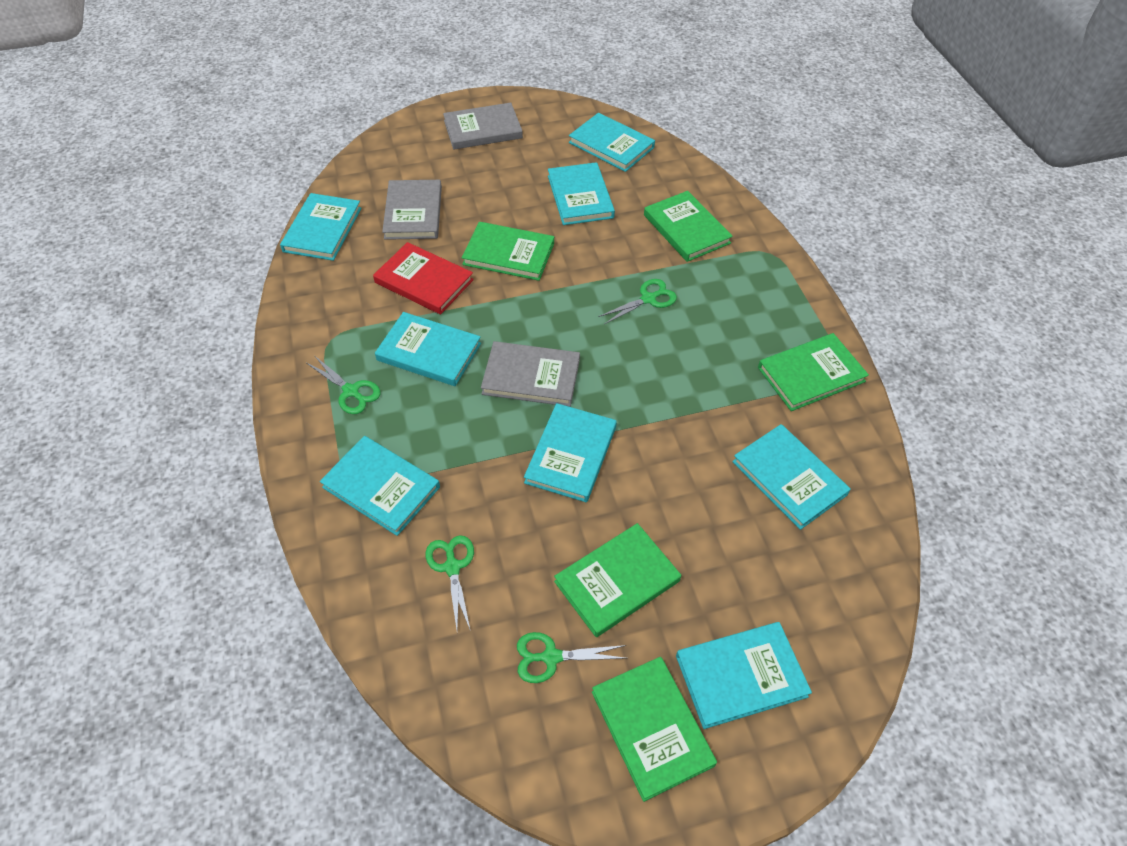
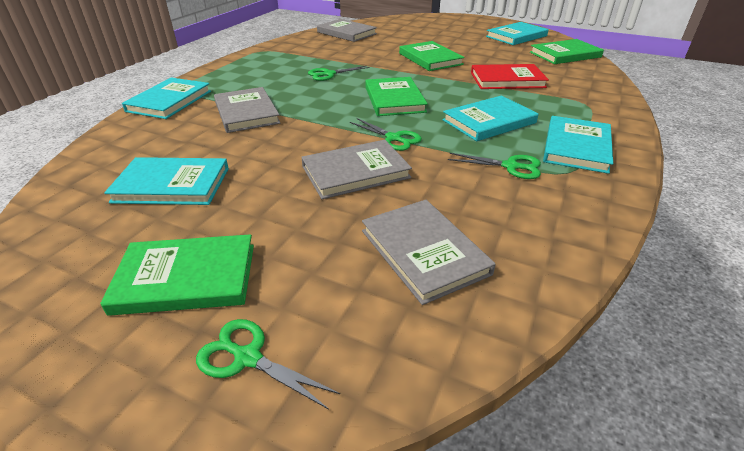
green book: 5 -> 4
grey book: 3 -> 4
turquoise book: 8 -> 5

